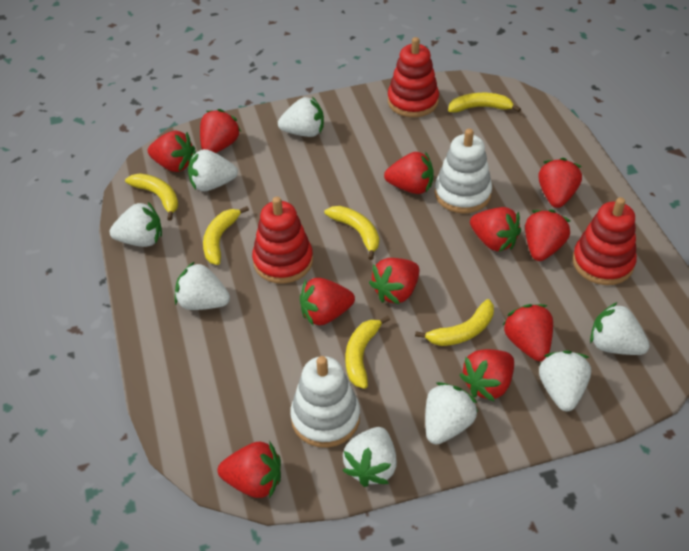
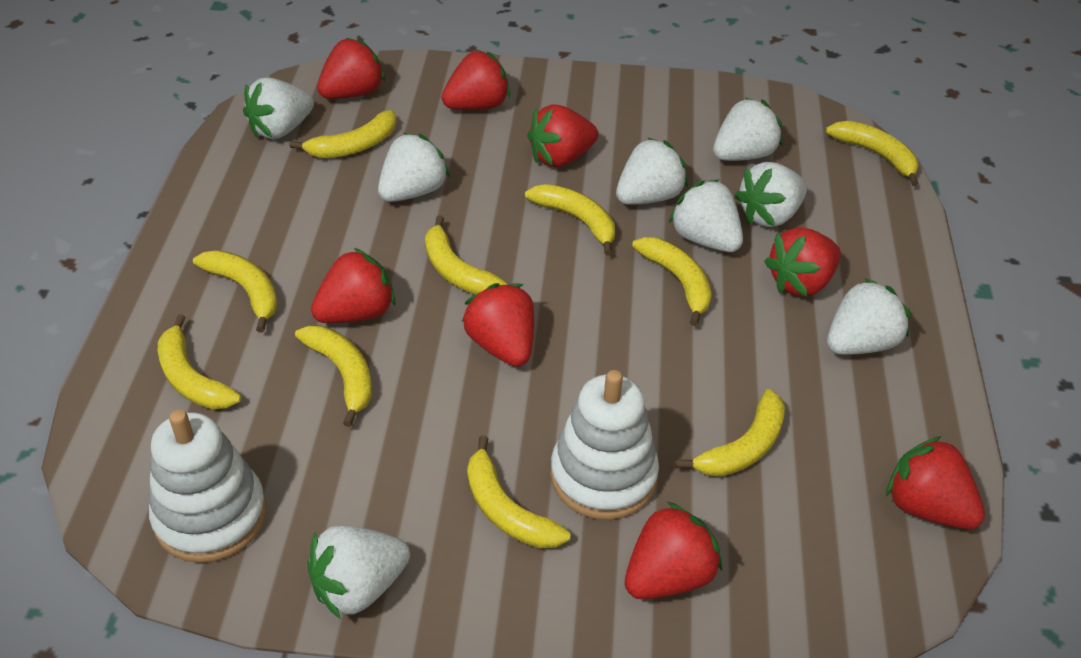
red stacking toy: 3 -> 0
red strawberry: 11 -> 8
yellow banana: 6 -> 10

